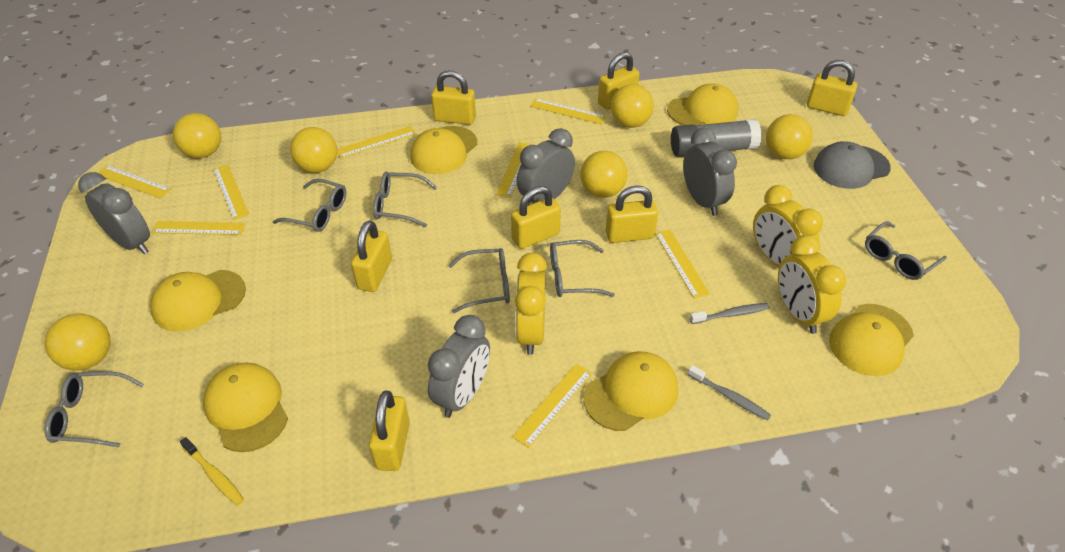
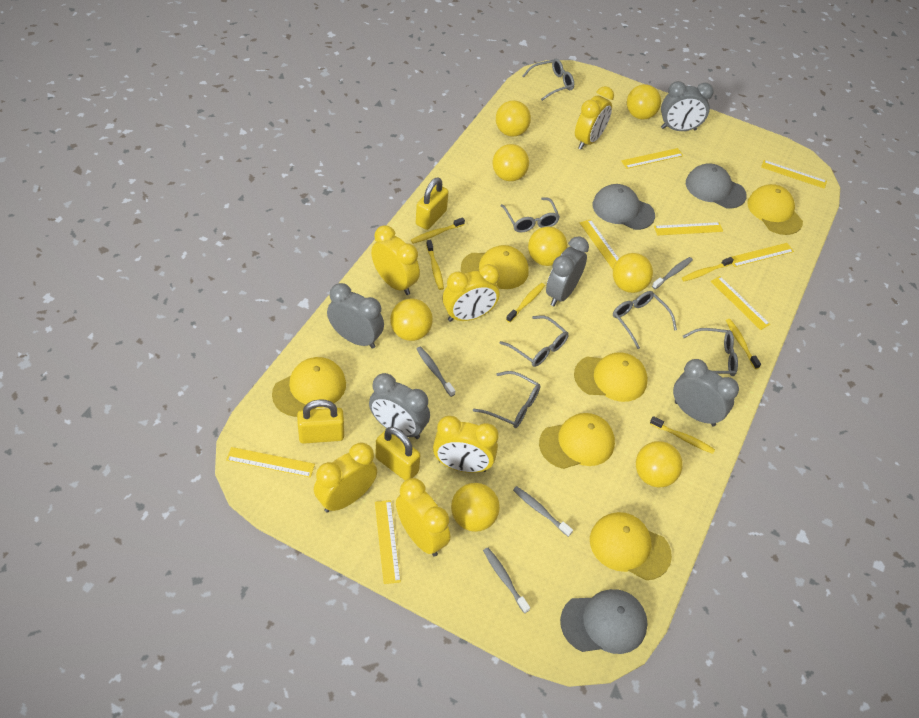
grey cap: 1 -> 3
grey clock: 4 -> 5
grey glue stick: 1 -> 0
grey toothbrush: 2 -> 4
yellow ball: 6 -> 8
yellow clock: 3 -> 6
yellow padlock: 7 -> 3
yellow toothbrush: 1 -> 6

